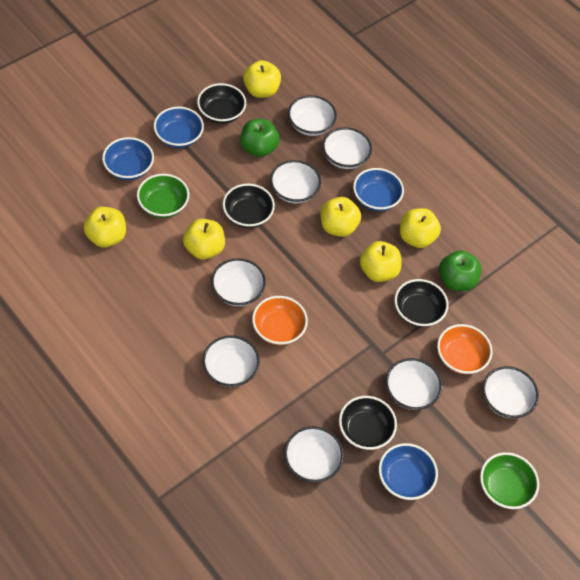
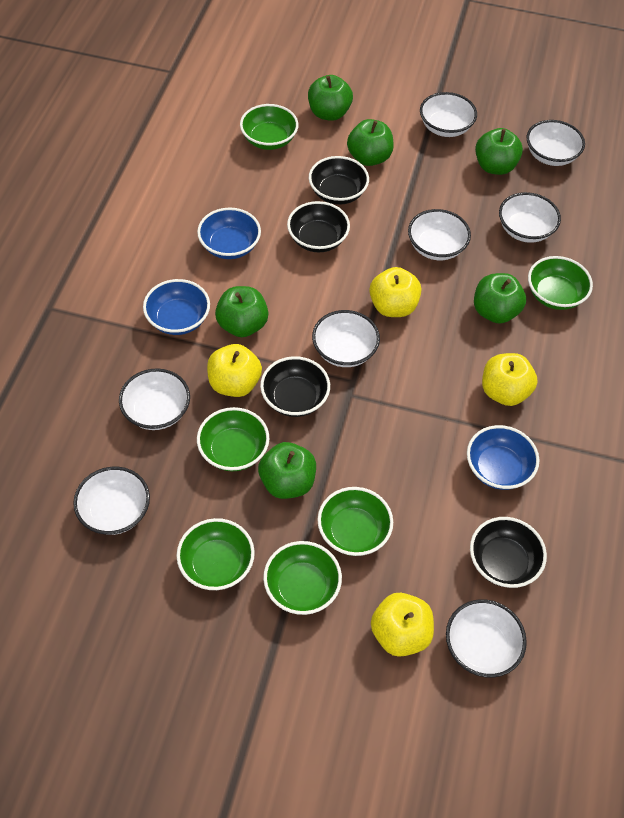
blue bowl: 4 -> 3
green apple: 2 -> 6
green bowl: 2 -> 6
orange bowl: 2 -> 0
yellow apple: 6 -> 4

